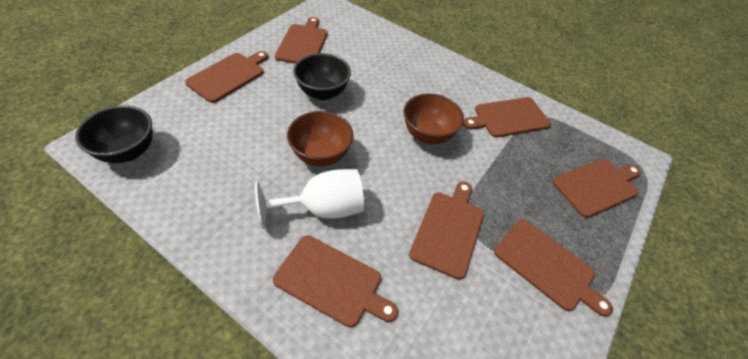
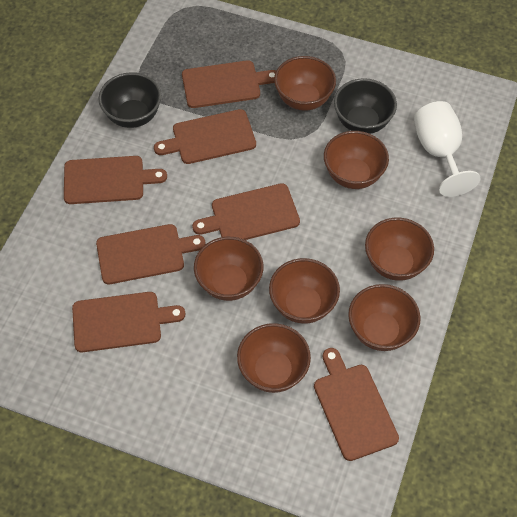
brown bowl: 2 -> 7

